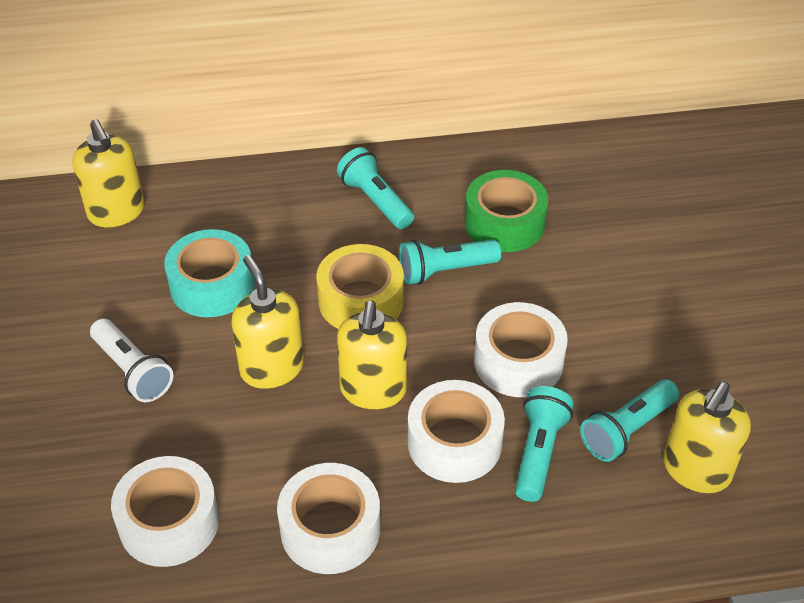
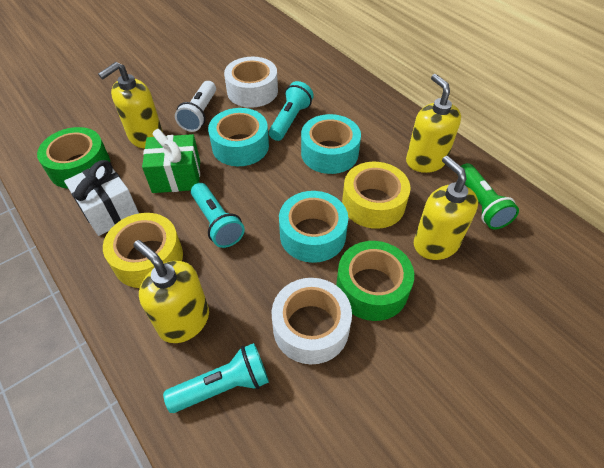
green flashlight: 0 -> 1
green gift: 0 -> 1
green tape: 1 -> 2
turquoise flashlight: 4 -> 3
turquoise tape: 1 -> 3
white gift: 0 -> 1
white tape: 4 -> 2
yellow tape: 1 -> 2

